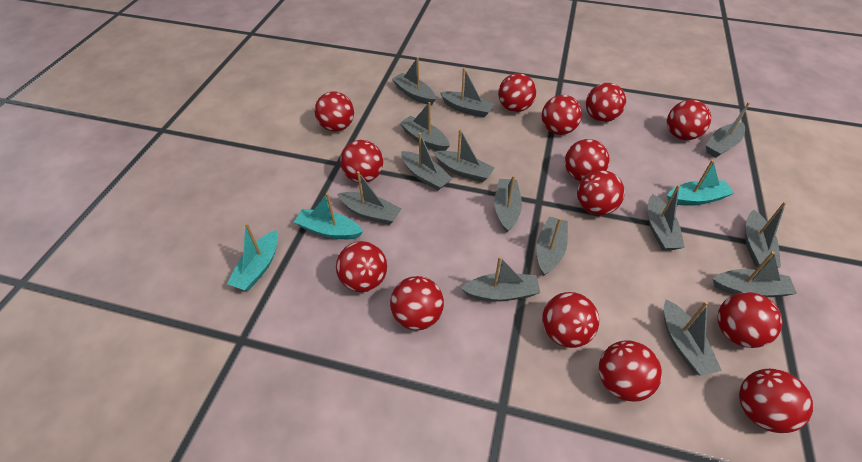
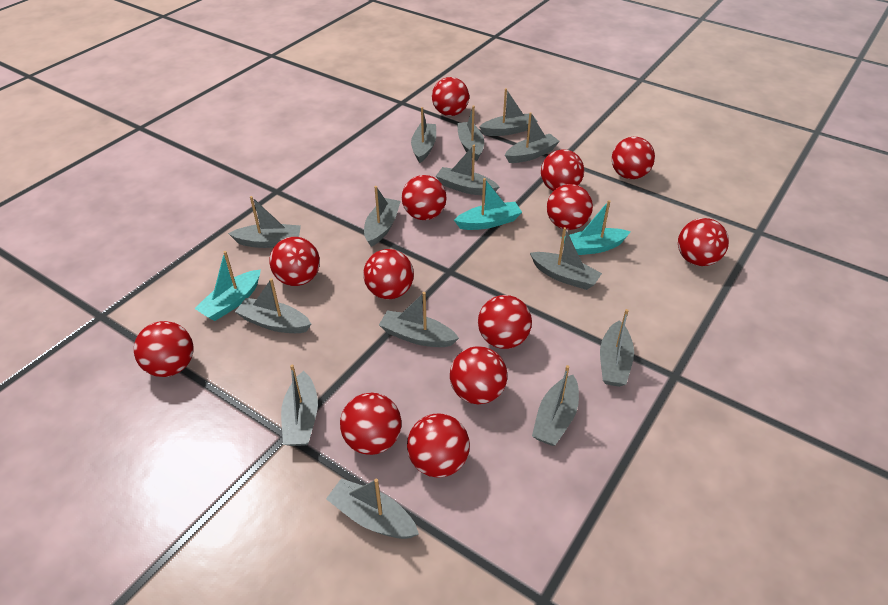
red ball: 14 -> 13

